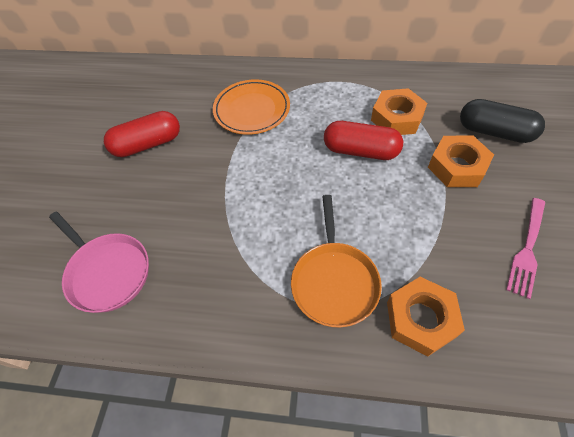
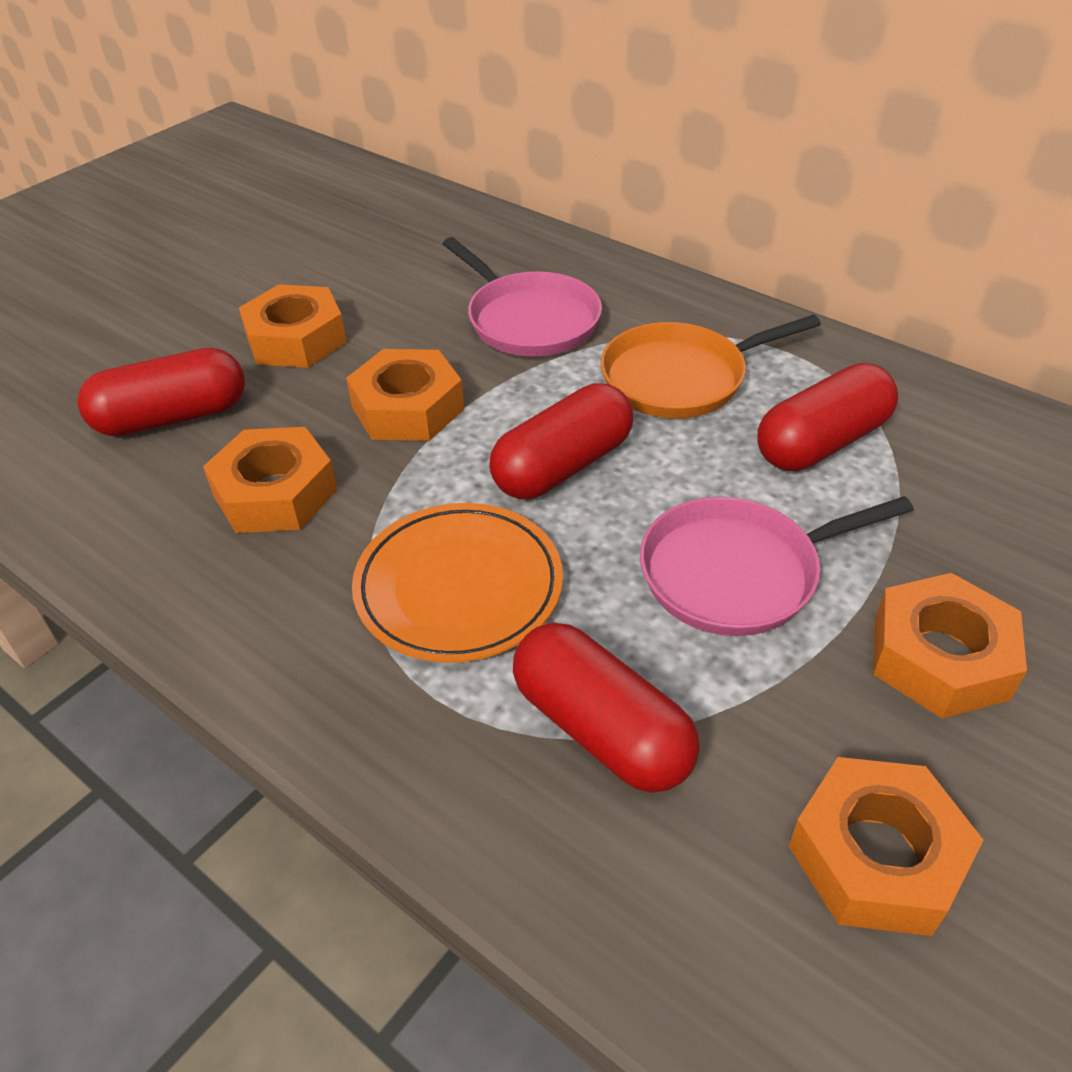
black capsule: 1 -> 0
orange nut: 3 -> 5
pink fork: 1 -> 0
pink pan: 1 -> 2
red capsule: 2 -> 4

